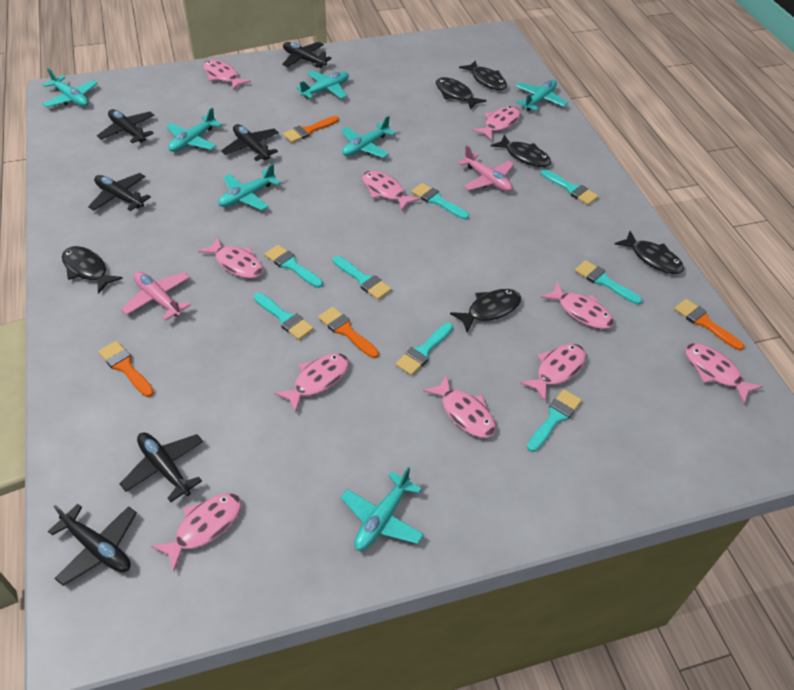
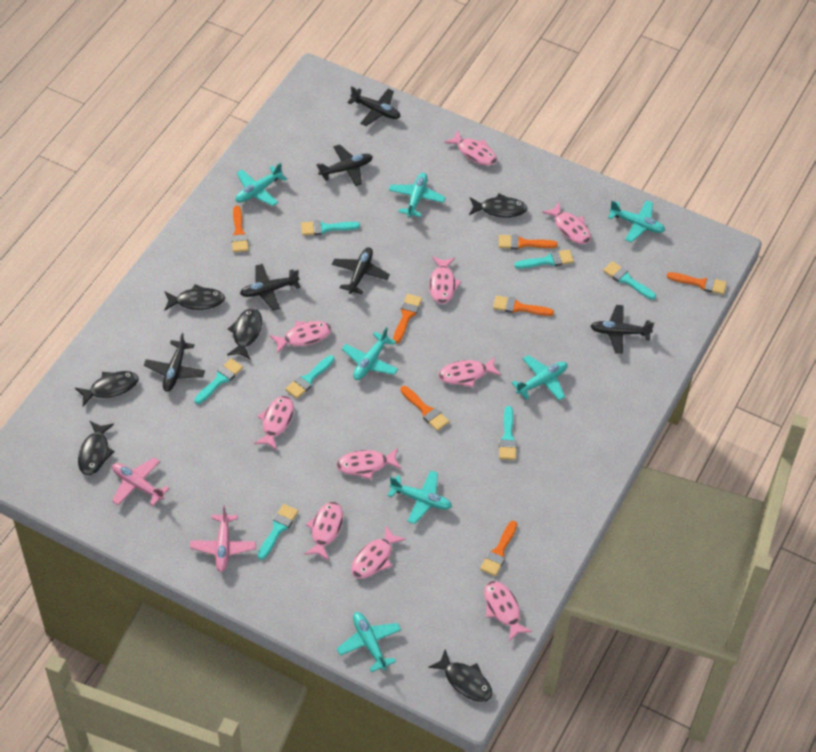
orange brush: 4 -> 7
turquoise brush: 8 -> 7

